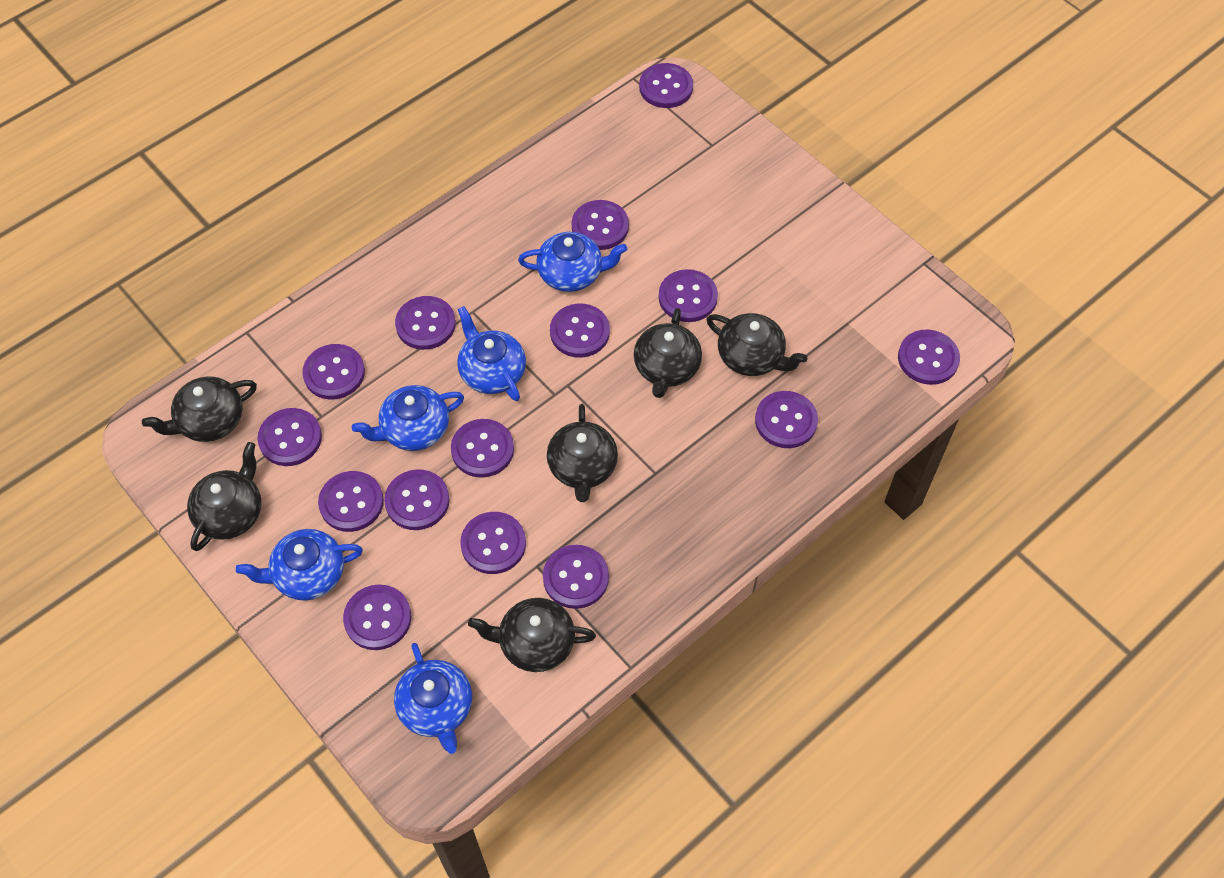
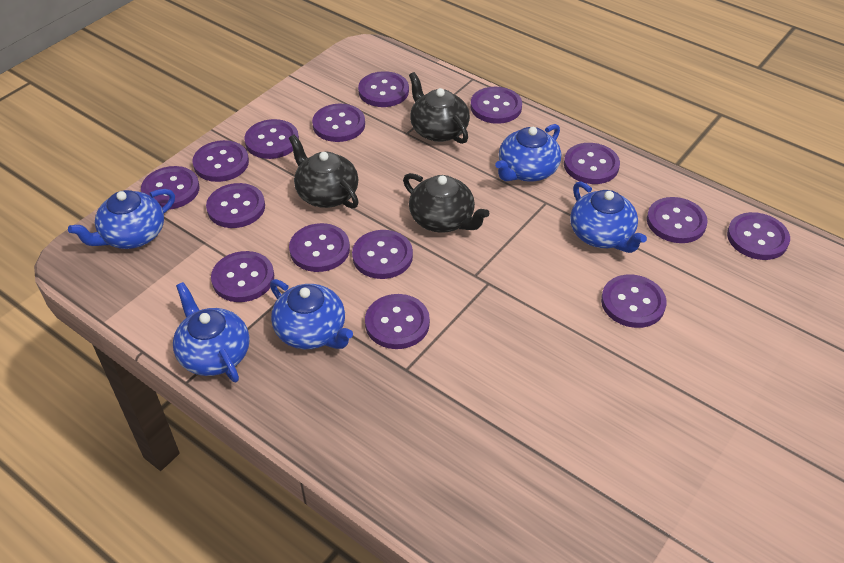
black teapot: 6 -> 3

